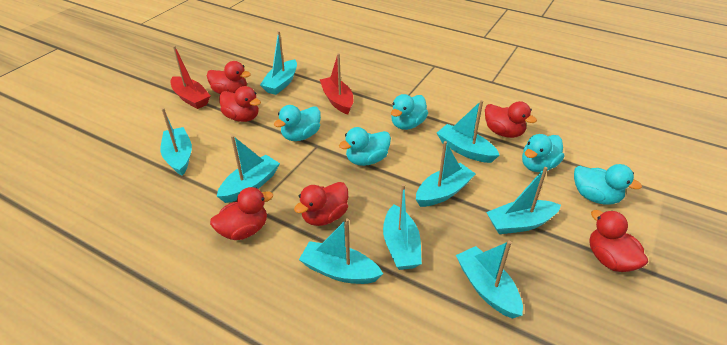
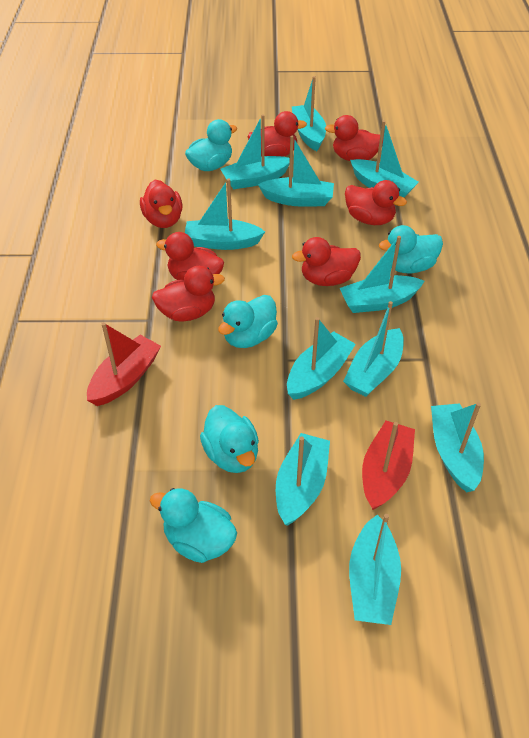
red duck: 6 -> 7
turquoise boat: 9 -> 11

